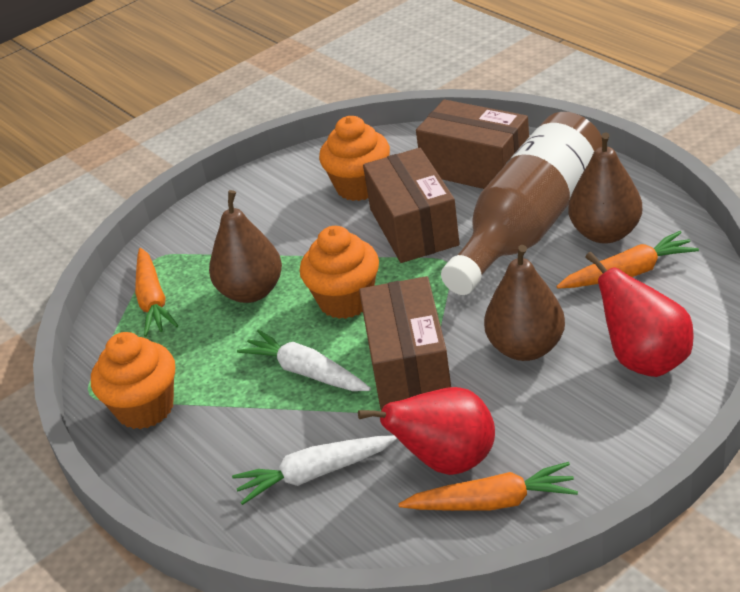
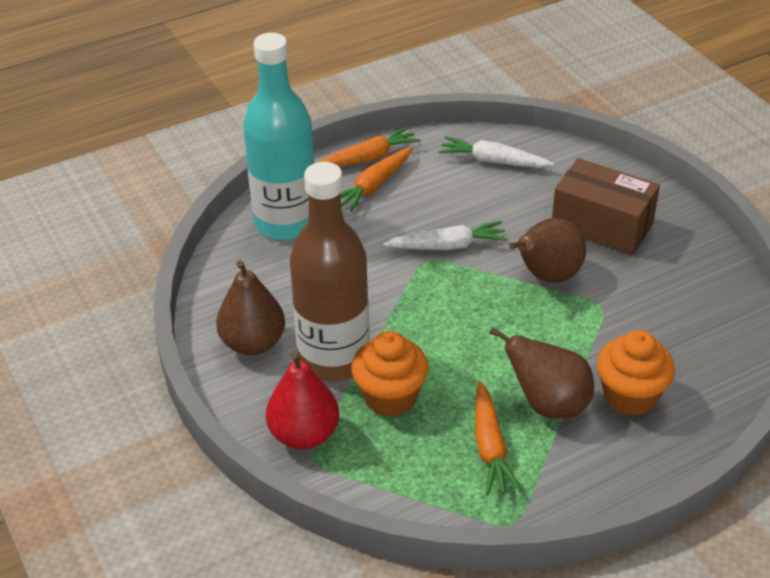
brown box: 3 -> 1
orange cupcake: 3 -> 2
red pear: 2 -> 1
turquoise bottle: 0 -> 1

